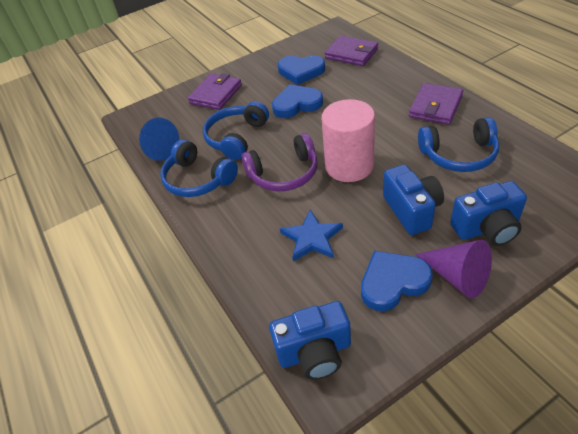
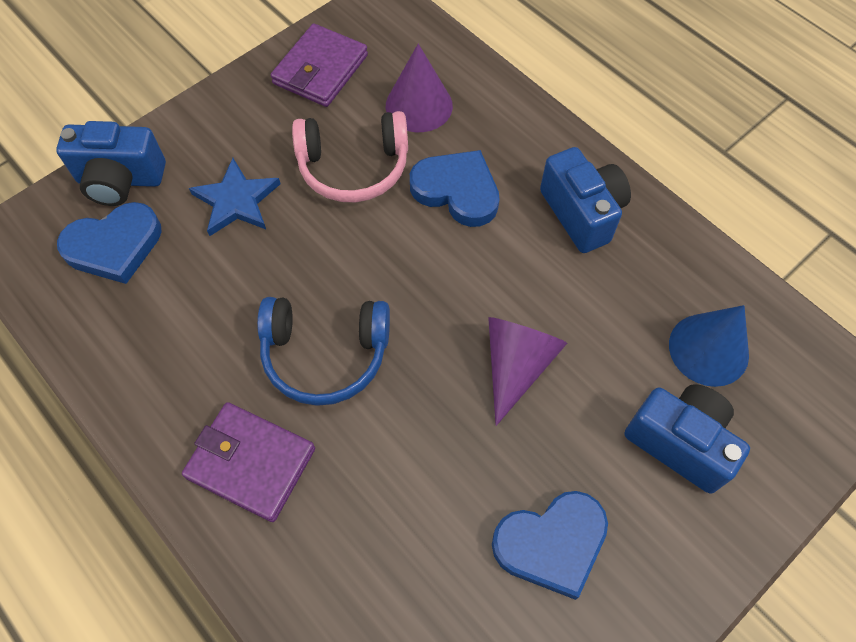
blue headphones: 3 -> 1
pink cylinder: 1 -> 0
pink headphones: 0 -> 1
purple cone: 1 -> 2
purple headphones: 1 -> 0
purple wallet: 3 -> 2

